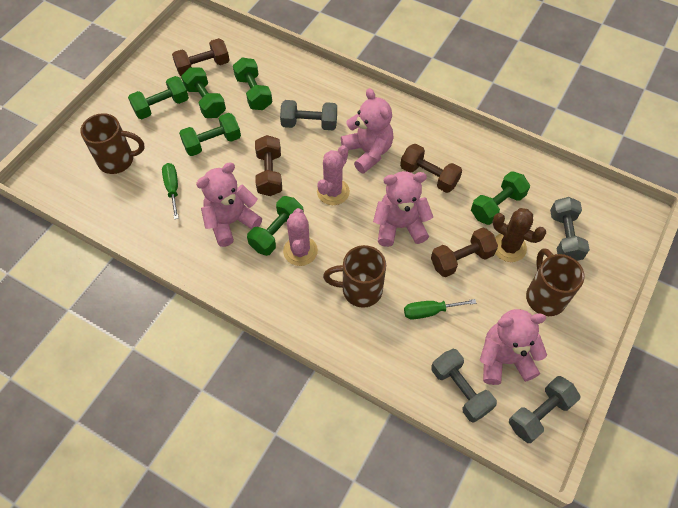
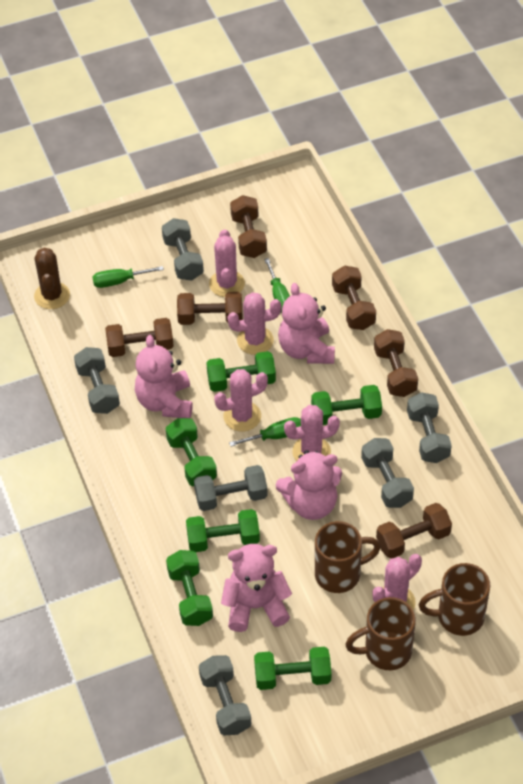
brown dumbbell: 4 -> 6
green screwdriver: 2 -> 3
grey dumbbell: 4 -> 6
pink cactus: 2 -> 5

